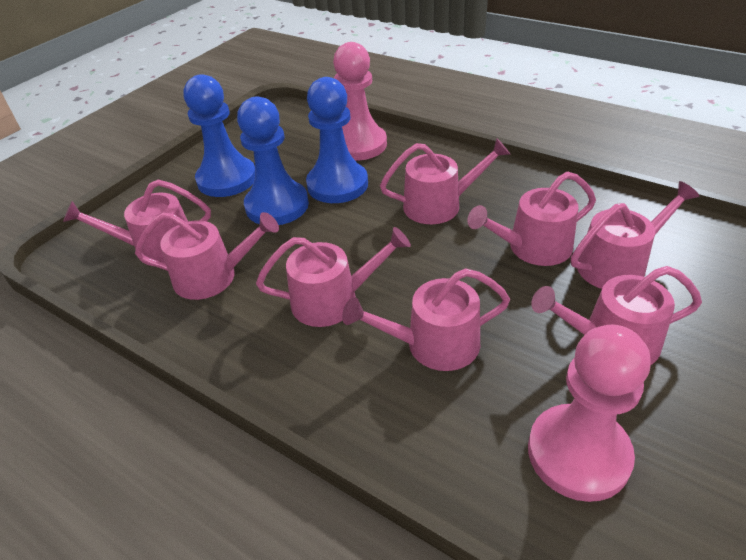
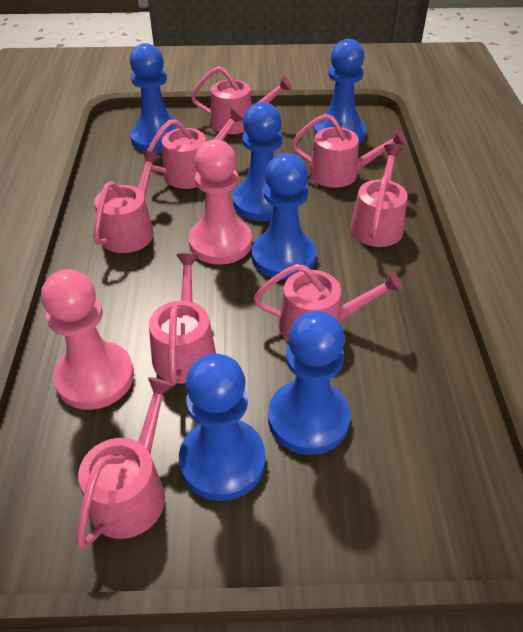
blue pawn: 3 -> 6

